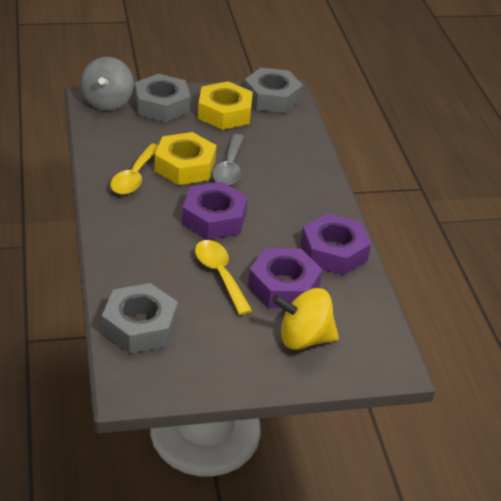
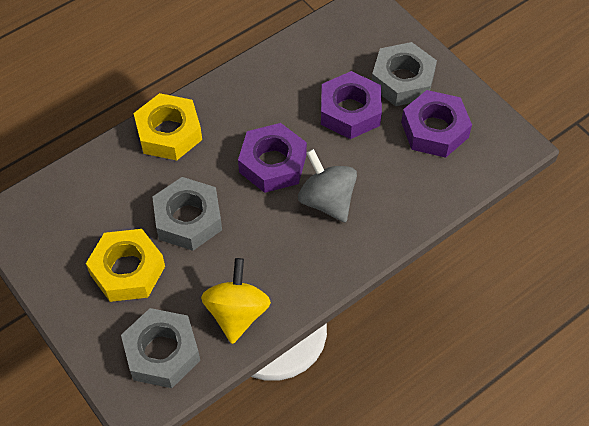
grey spoon: 1 -> 0
yellow spoon: 2 -> 0

